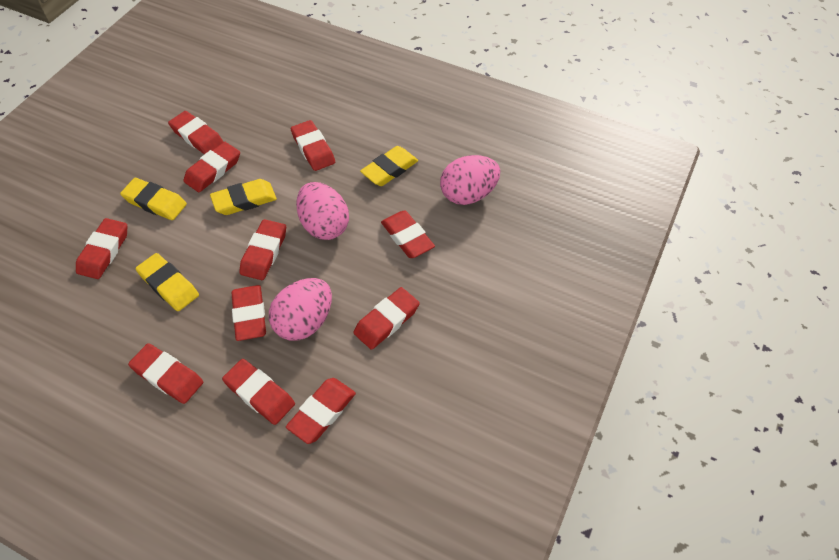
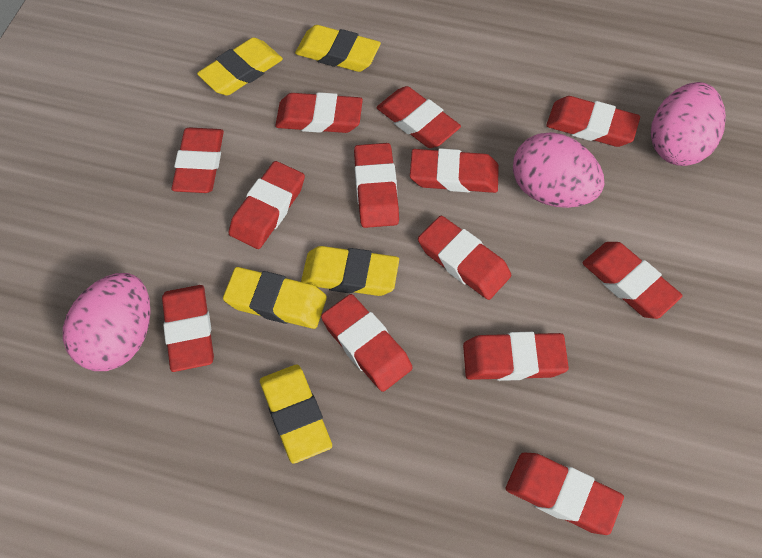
red eraser: 11 -> 13
yellow eraser: 4 -> 5

